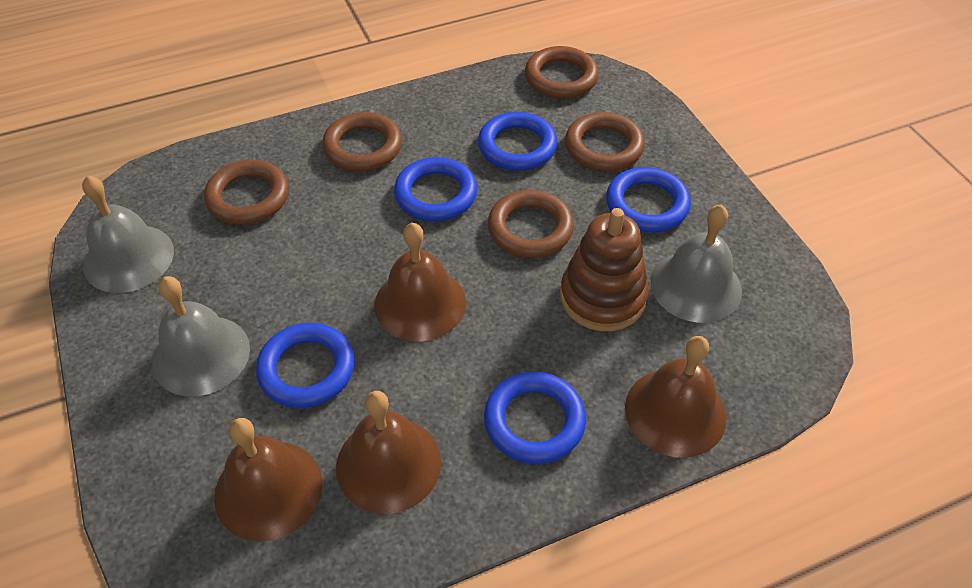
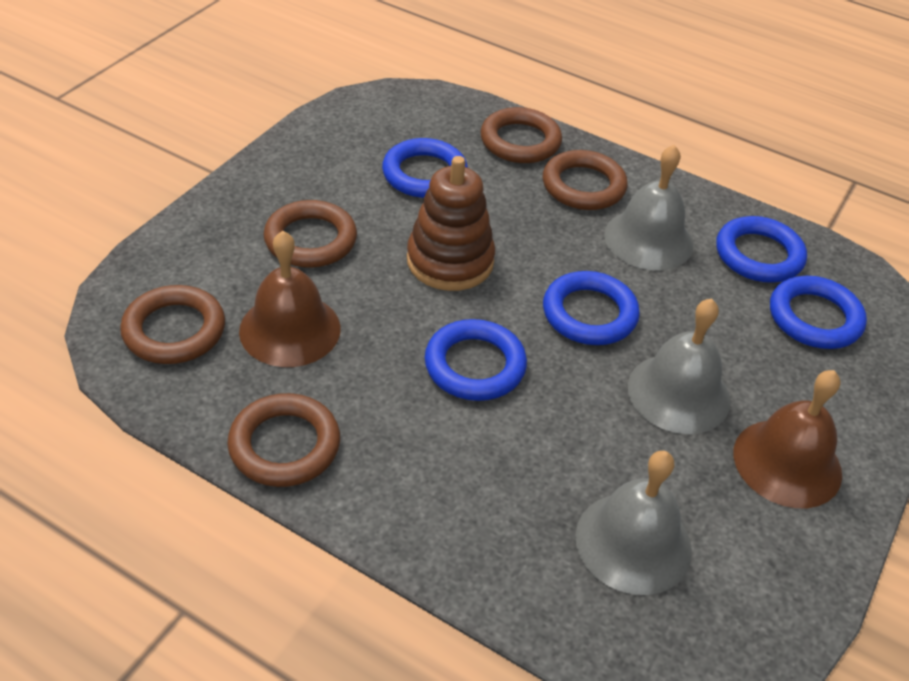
brown bell: 4 -> 2

